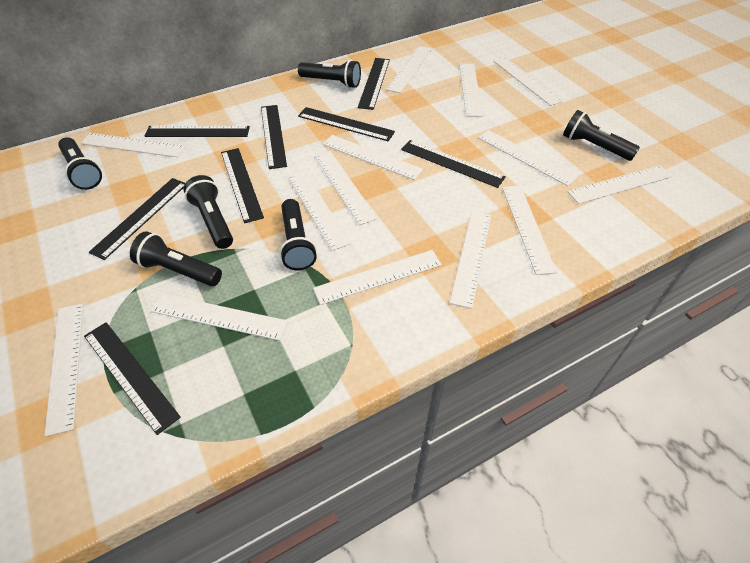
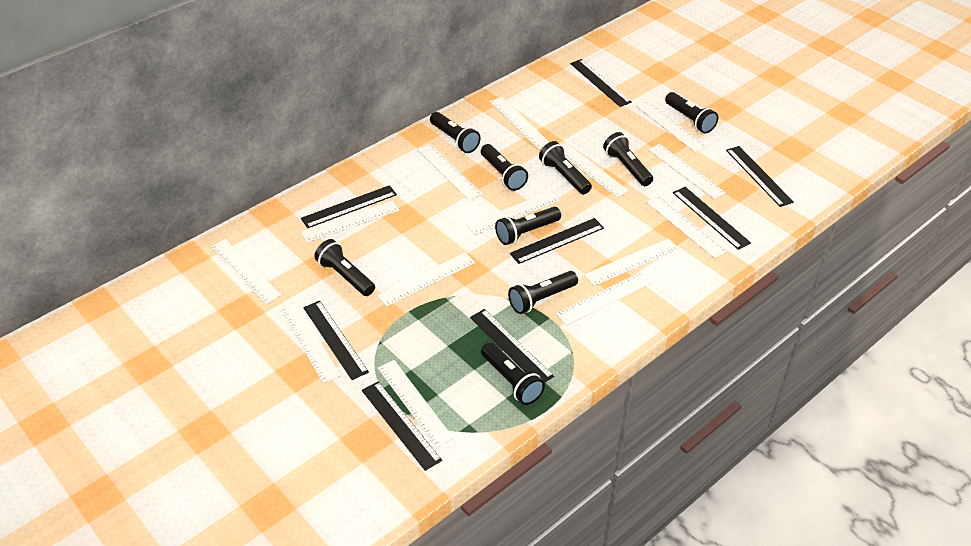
black flashlight: 6 -> 9

